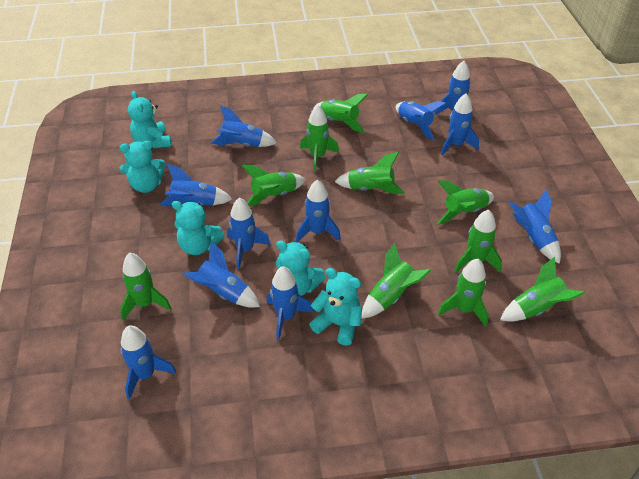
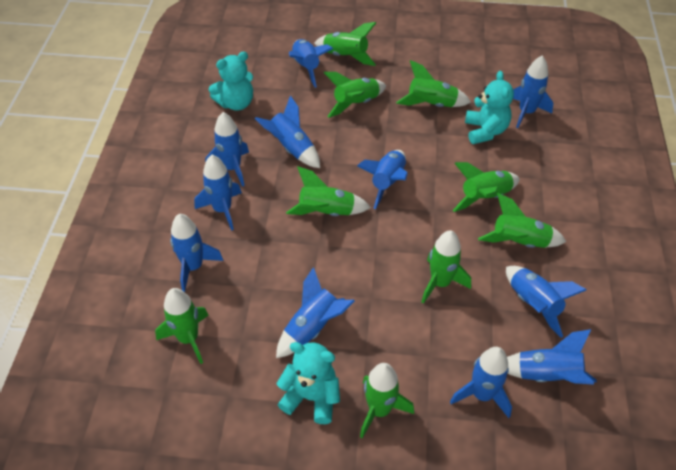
green rocket: 10 -> 9
turquoise teddy bear: 5 -> 3

